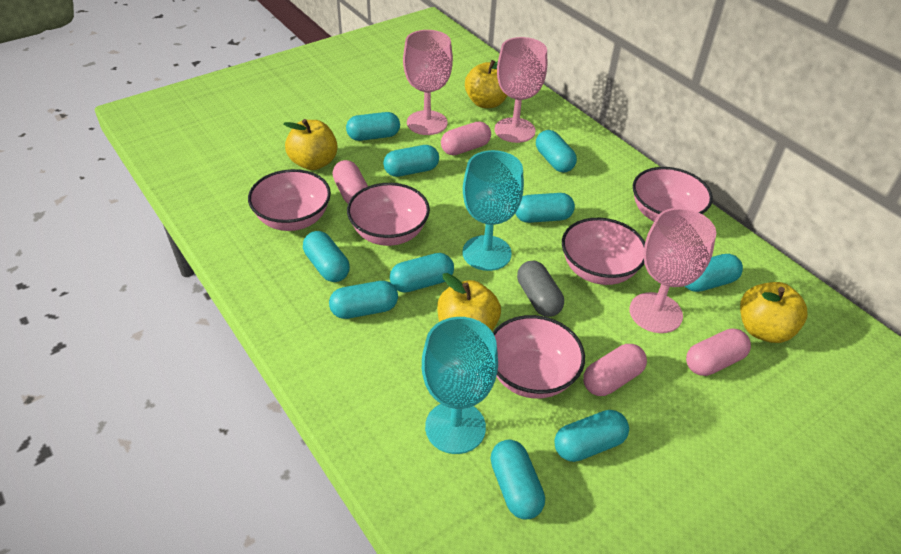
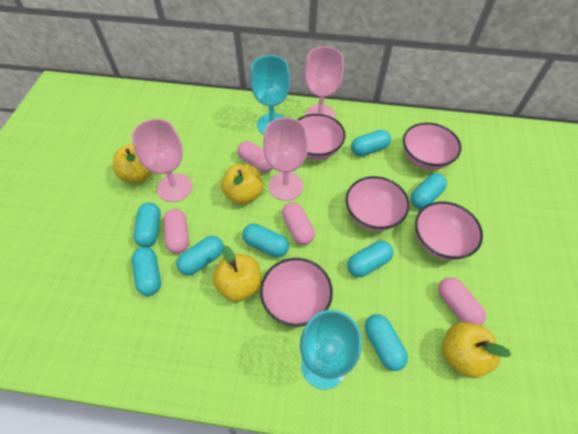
grey capsule: 1 -> 0
turquoise capsule: 10 -> 8

